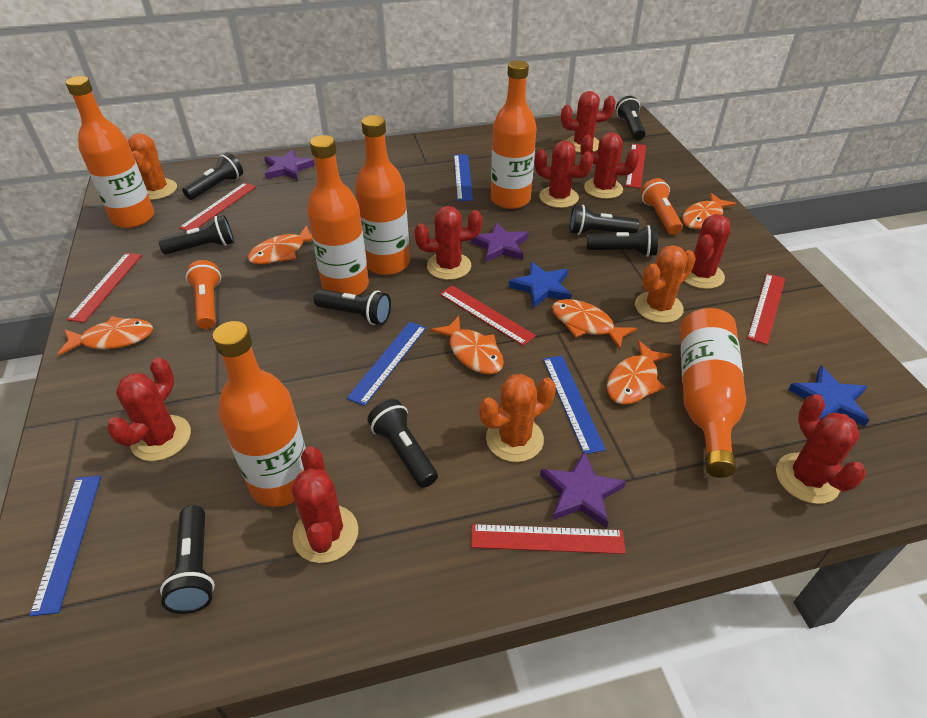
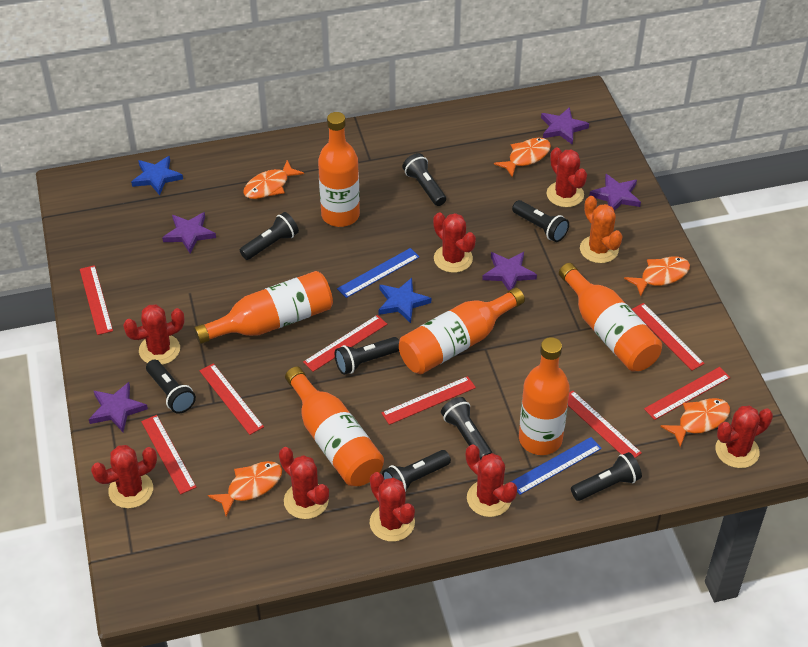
blue ruler: 4 -> 2
orange cactus: 3 -> 1
orange fish: 6 -> 5
orange flashlight: 2 -> 0
purple star: 3 -> 5
red ruler: 6 -> 8

